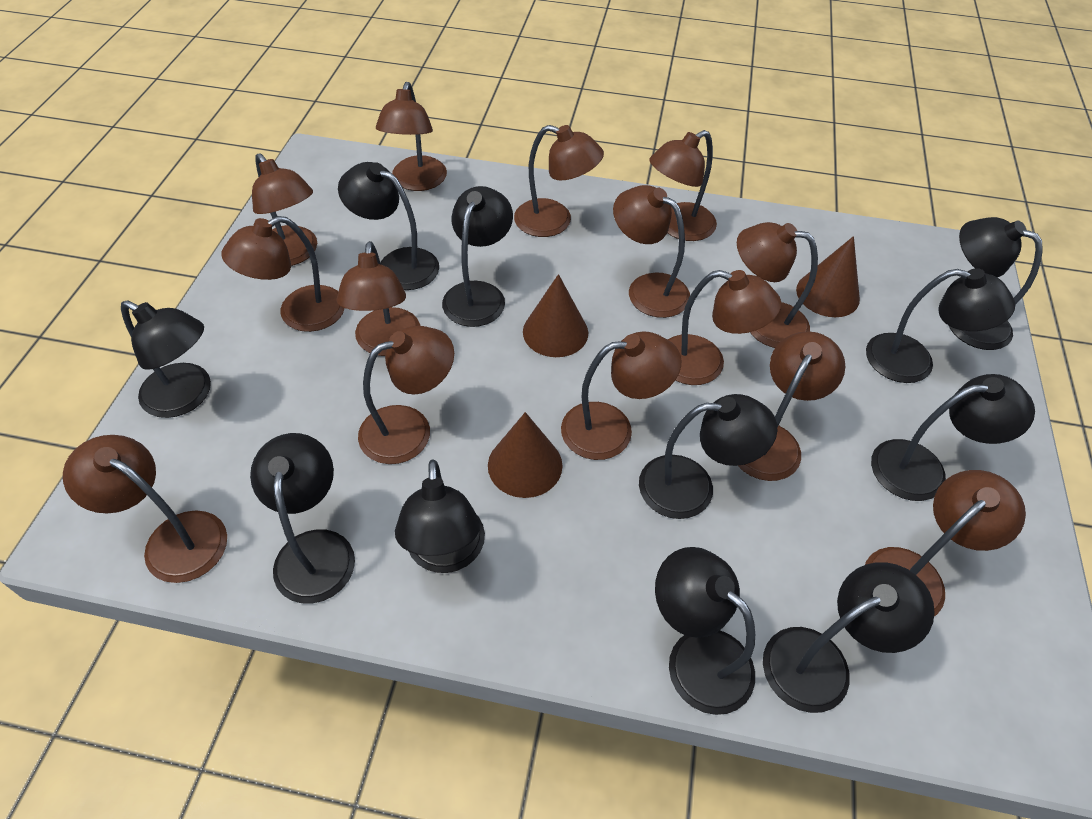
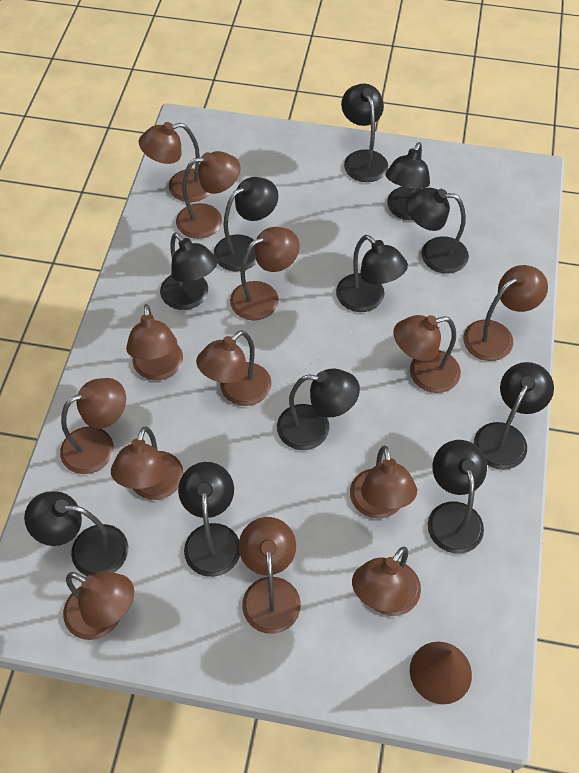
brown cone: 3 -> 1
brown lamp: 14 -> 13

